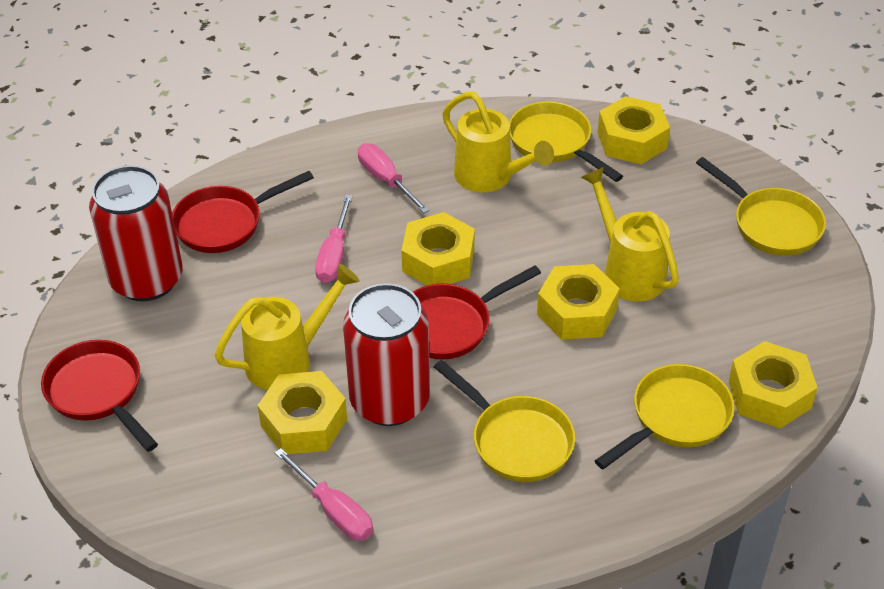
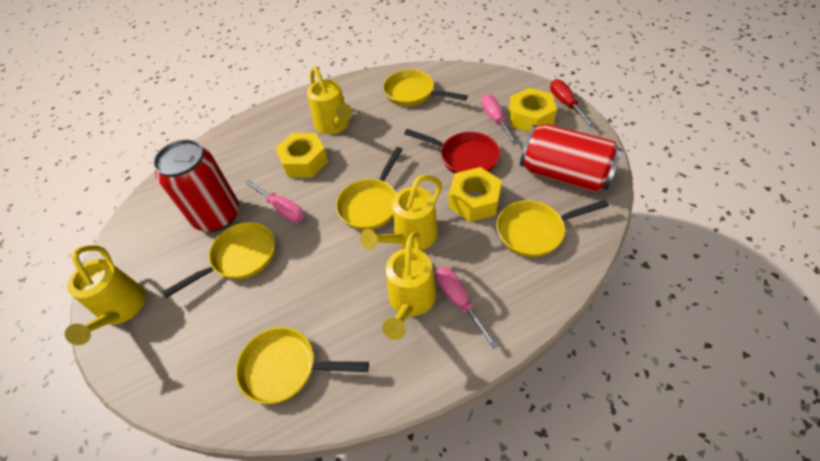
red pan: 3 -> 1
red screwdriver: 0 -> 1
yellow nut: 5 -> 3
yellow pan: 4 -> 5
yellow watering can: 3 -> 4

